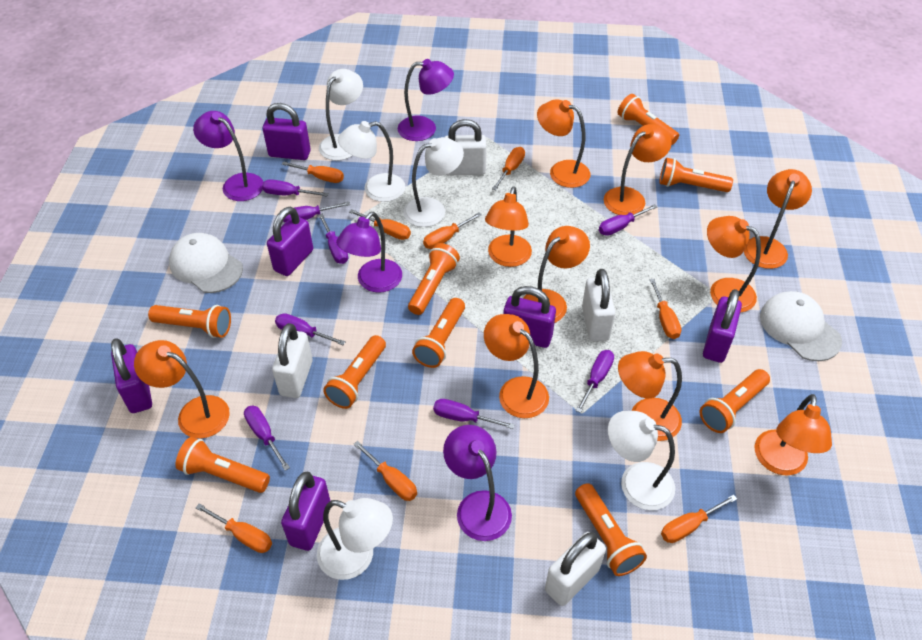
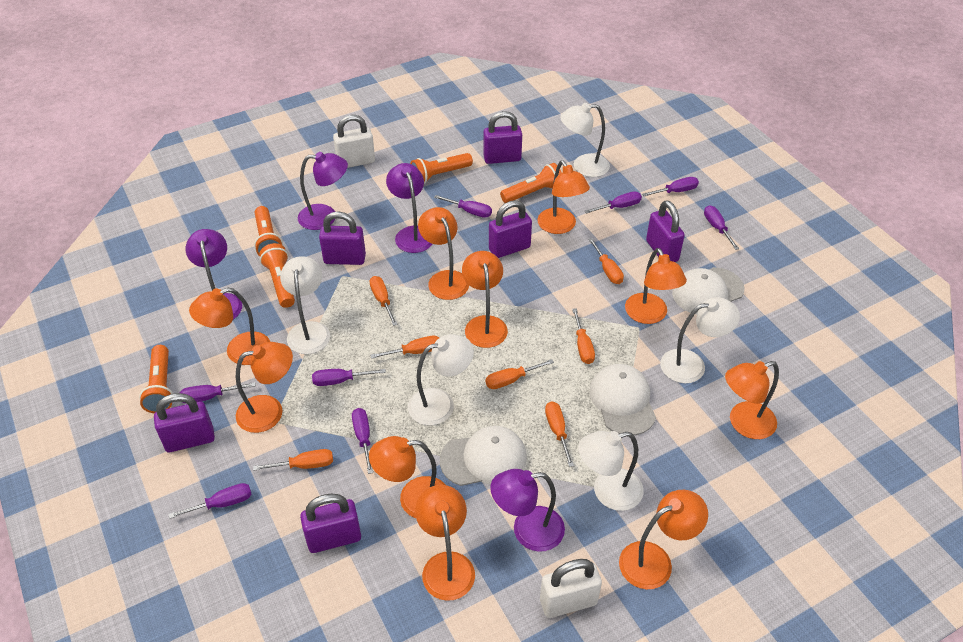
orange flashlight: 9 -> 5
orange screwdriver: 8 -> 7
white cap: 2 -> 3
white padlock: 4 -> 2

